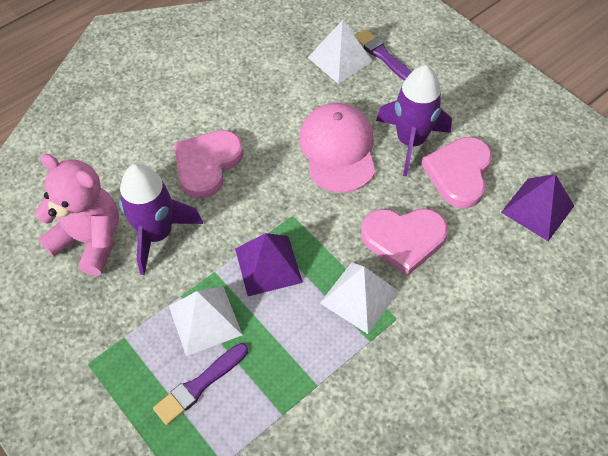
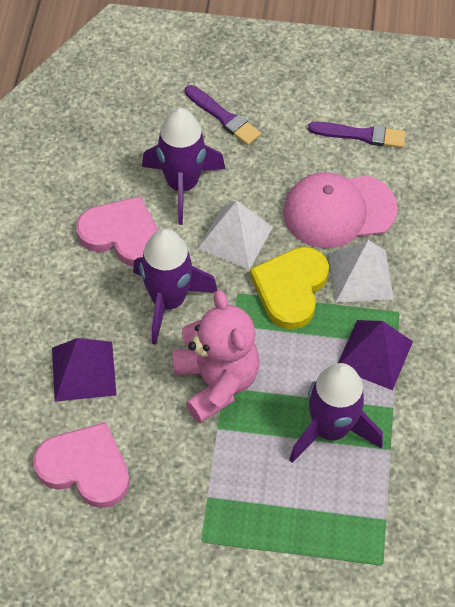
pink heart: 3 -> 2
purple rocket: 2 -> 3
white pyramid: 3 -> 2
yellow heart: 0 -> 1

